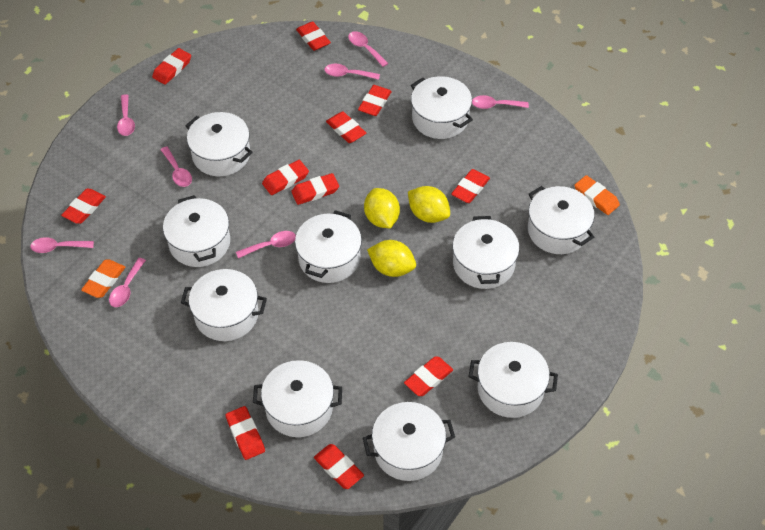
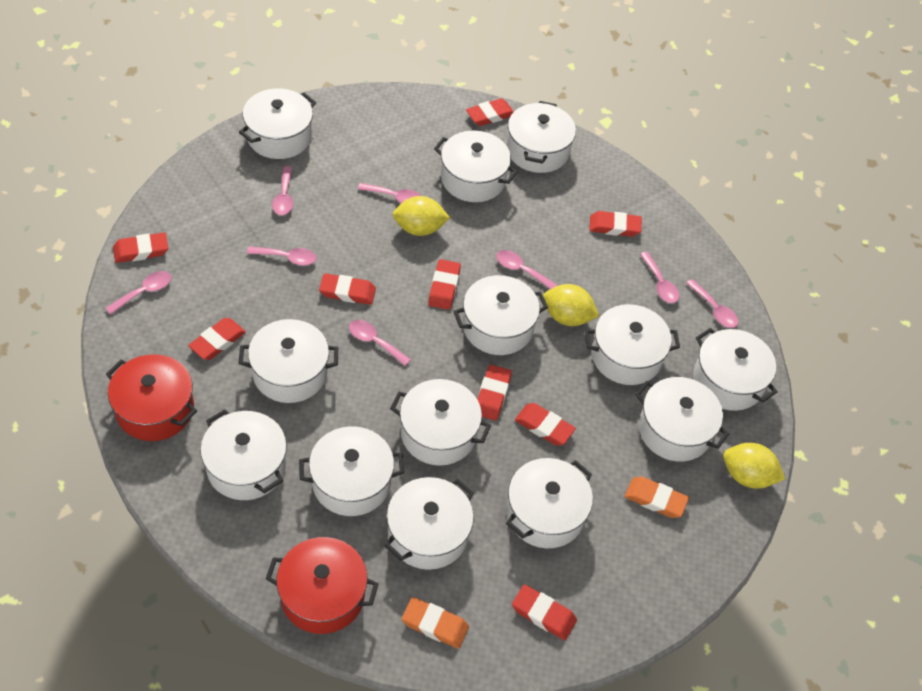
red eraser: 11 -> 9
red pot: 0 -> 2
white pot: 10 -> 13

